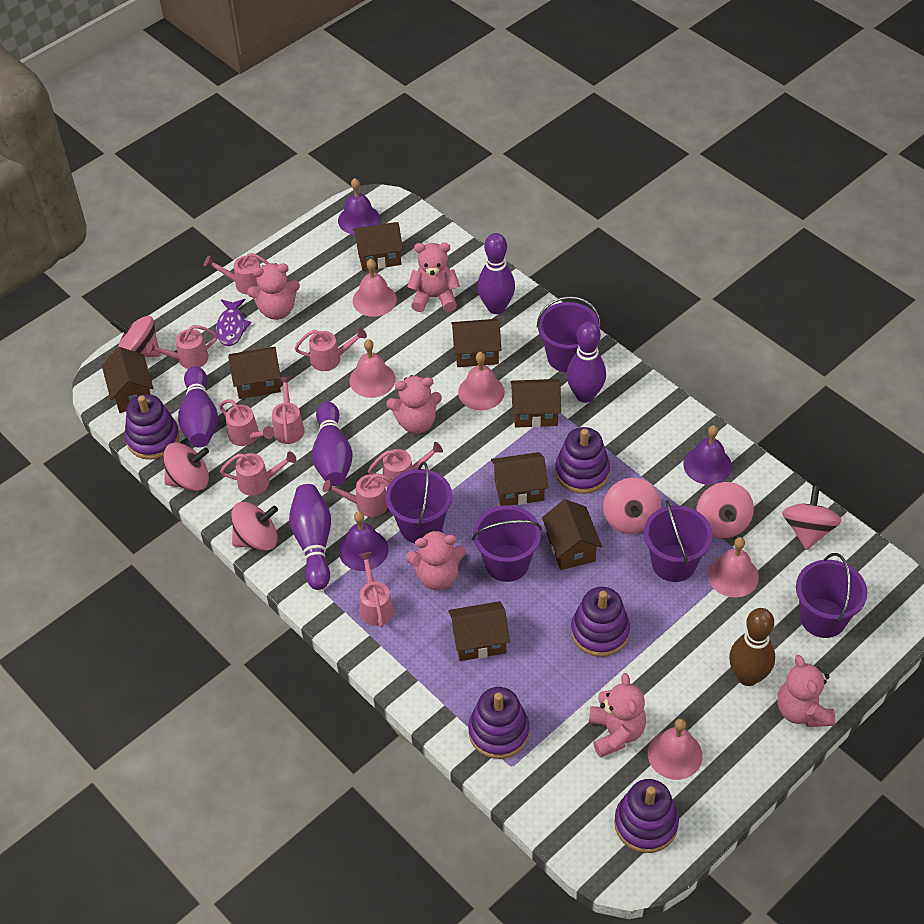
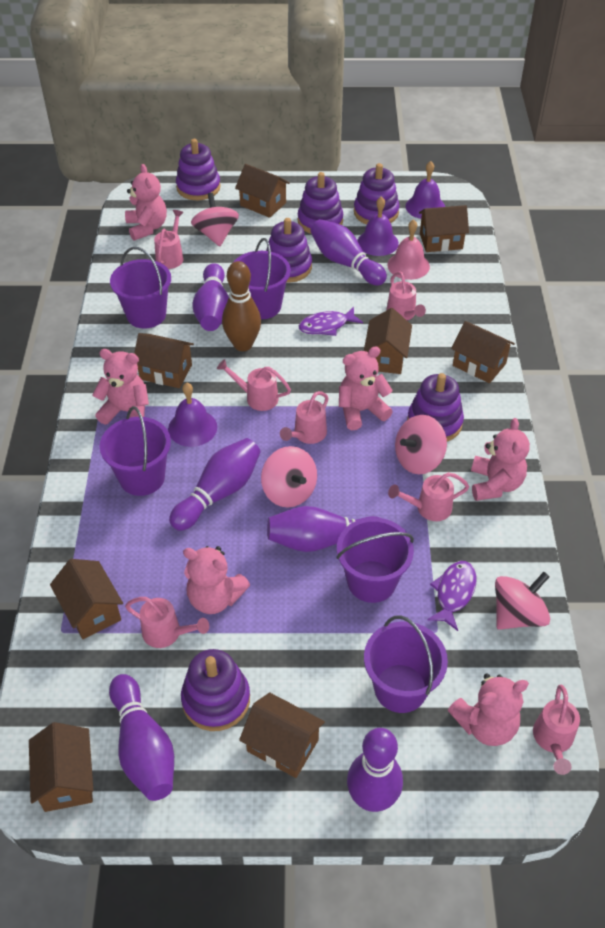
pink bell: 5 -> 1
pink spinning top: 6 -> 4
pink watering can: 9 -> 7
purple bowling pin: 5 -> 6
purple fish: 1 -> 2
purple stacking toy: 5 -> 6

